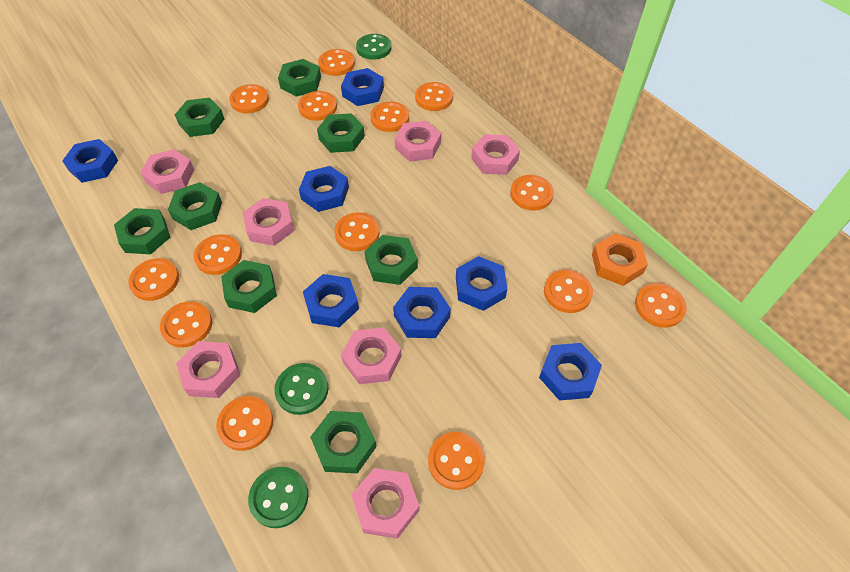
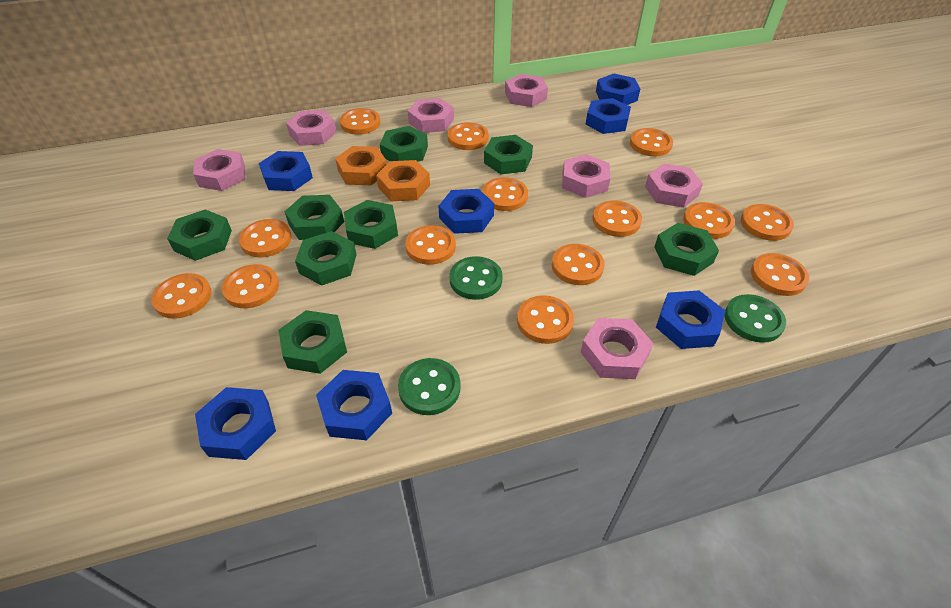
orange nut: 1 -> 2

